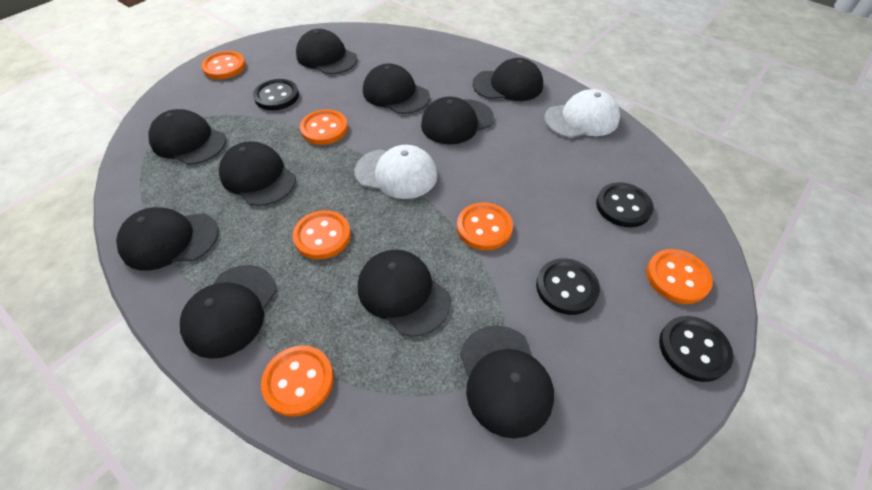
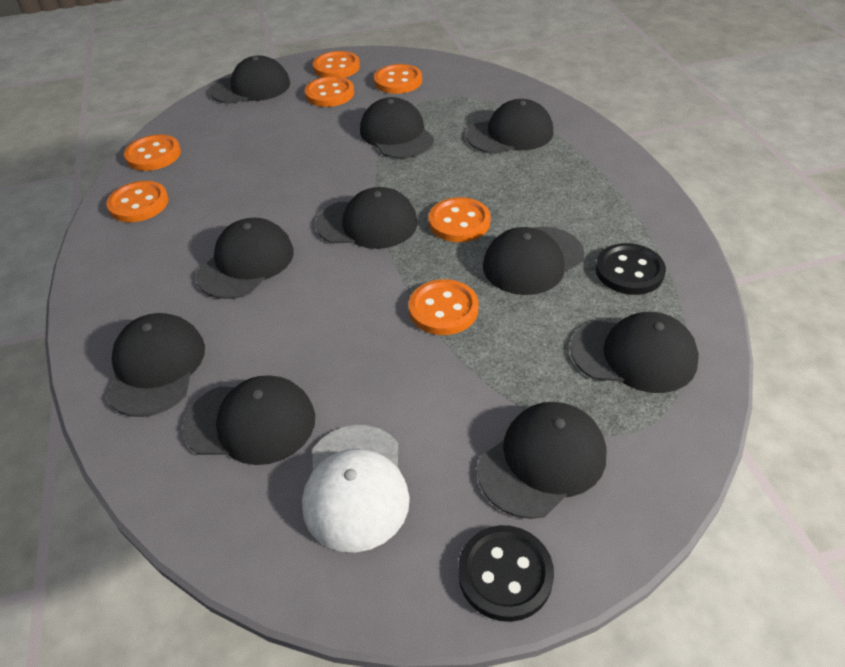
black button: 4 -> 2
orange button: 6 -> 7
white cap: 2 -> 1

